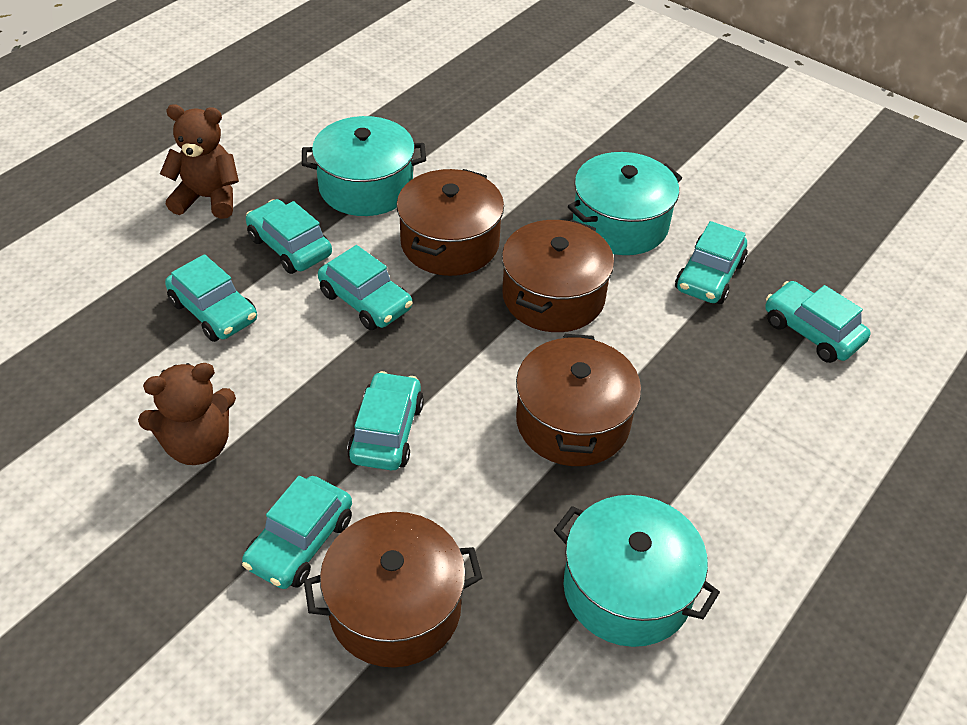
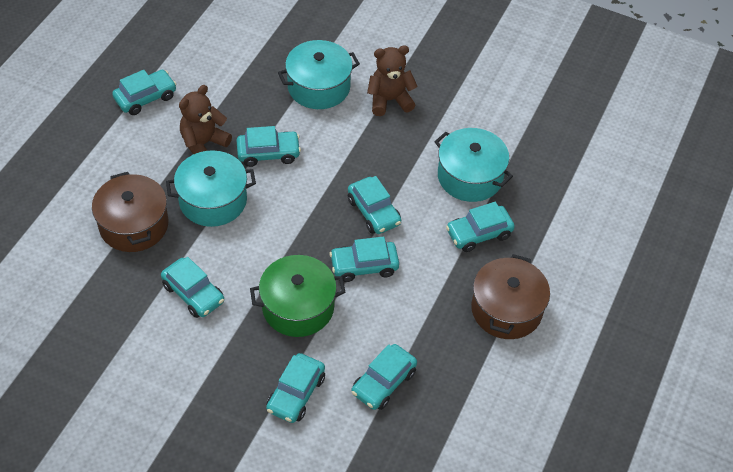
brown pot: 4 -> 2
green pot: 0 -> 1
turquoise car: 7 -> 8

